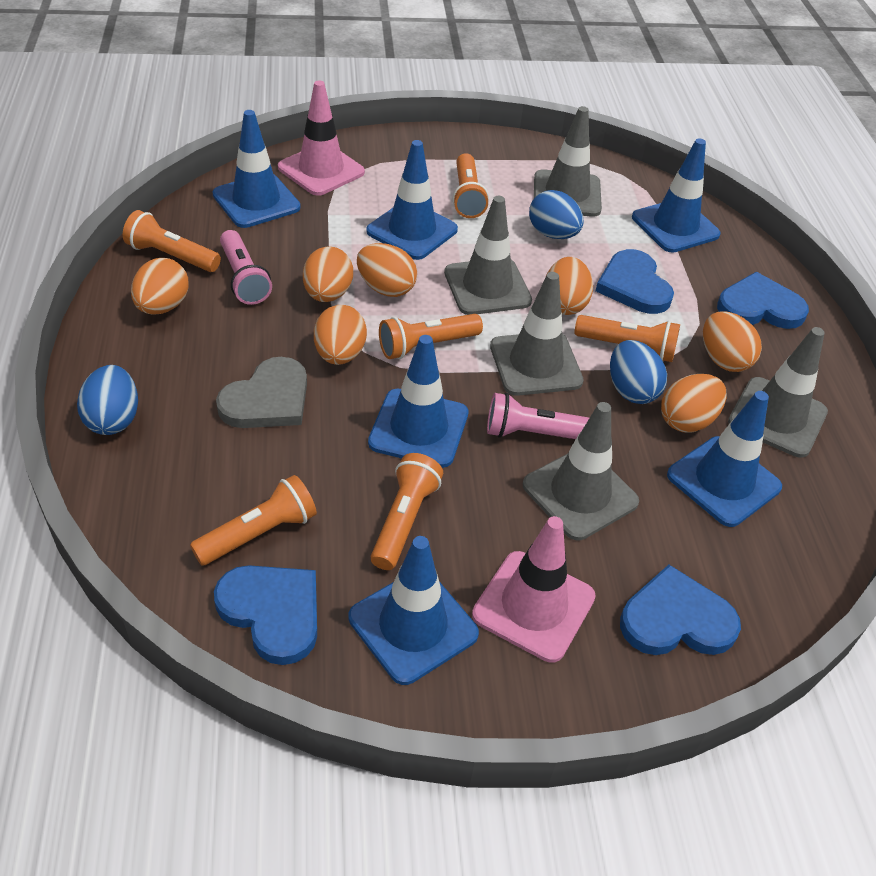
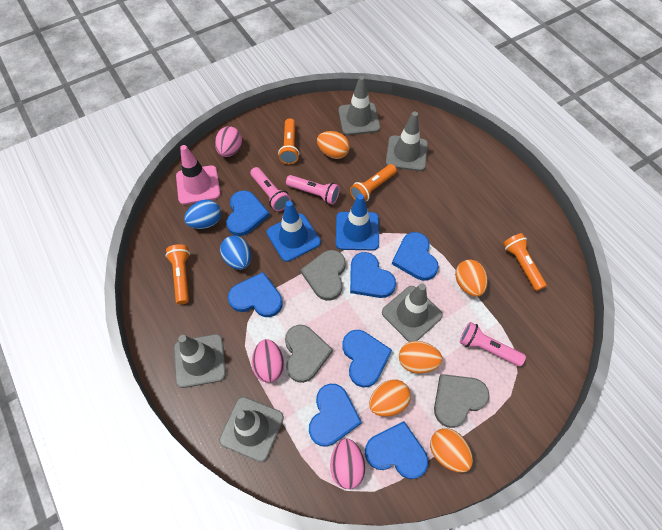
blue egg: 3 -> 2
blue heart: 4 -> 7
blue traffic cone: 6 -> 2
grey heart: 1 -> 3
orange egg: 7 -> 5
orange flashlight: 6 -> 4
pink egg: 0 -> 3
pink flashlight: 2 -> 3
pink traffic cone: 2 -> 1

